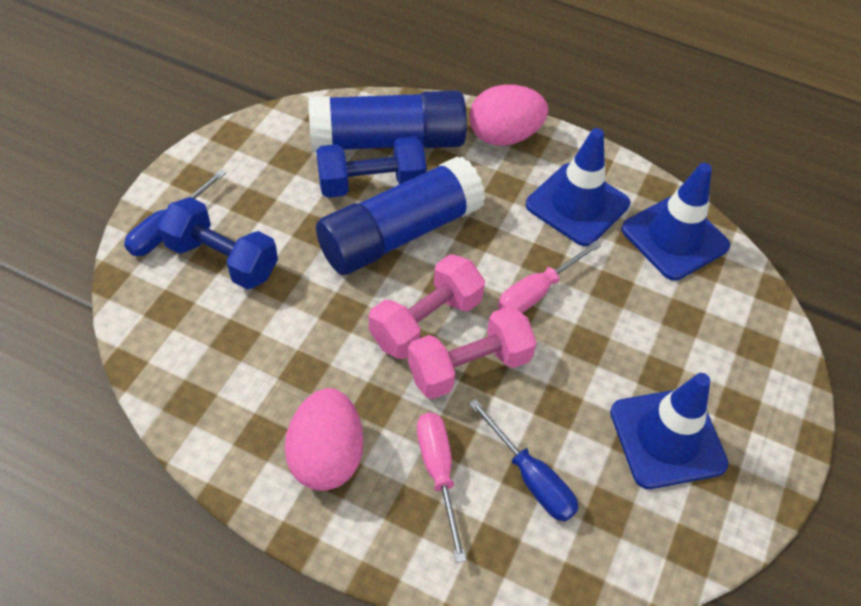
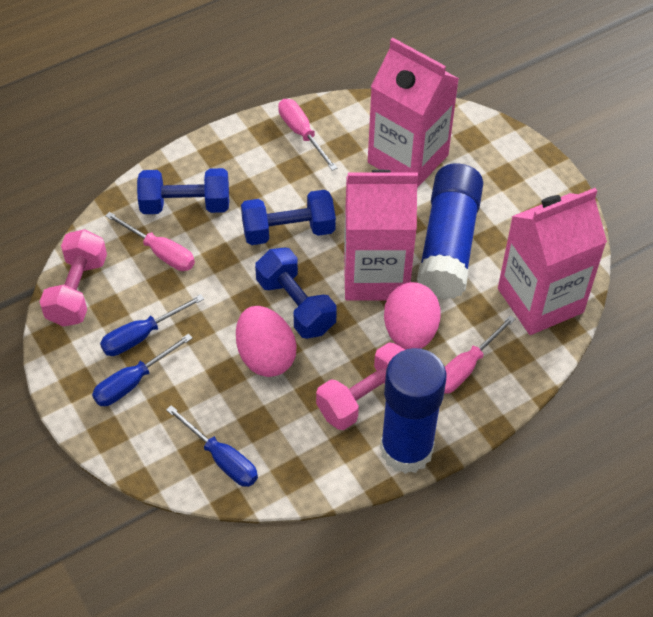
blue dumbbell: 2 -> 3
blue screwdriver: 2 -> 3
blue traffic cone: 3 -> 0
pink carton: 0 -> 3
pink screwdriver: 2 -> 3

